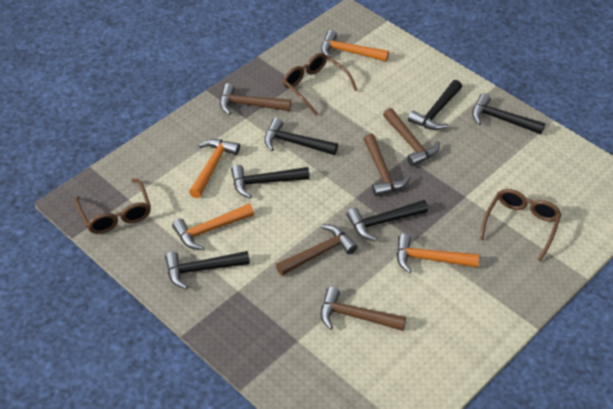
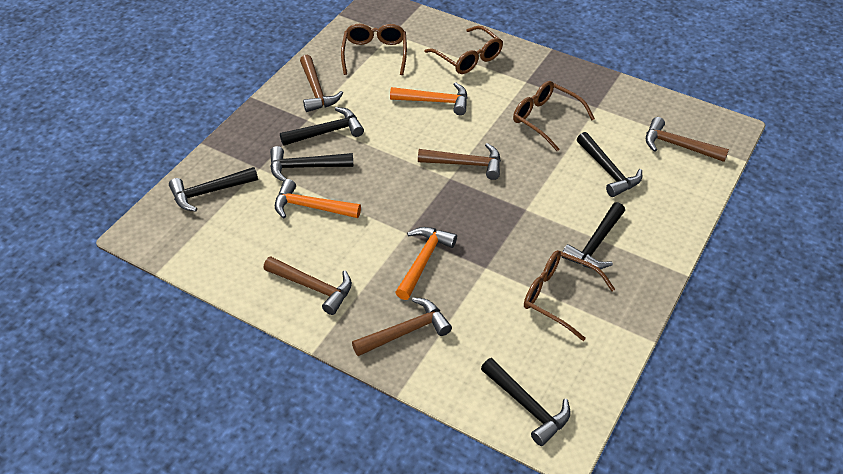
brown glasses: 3 -> 4
orange hammer: 4 -> 3

